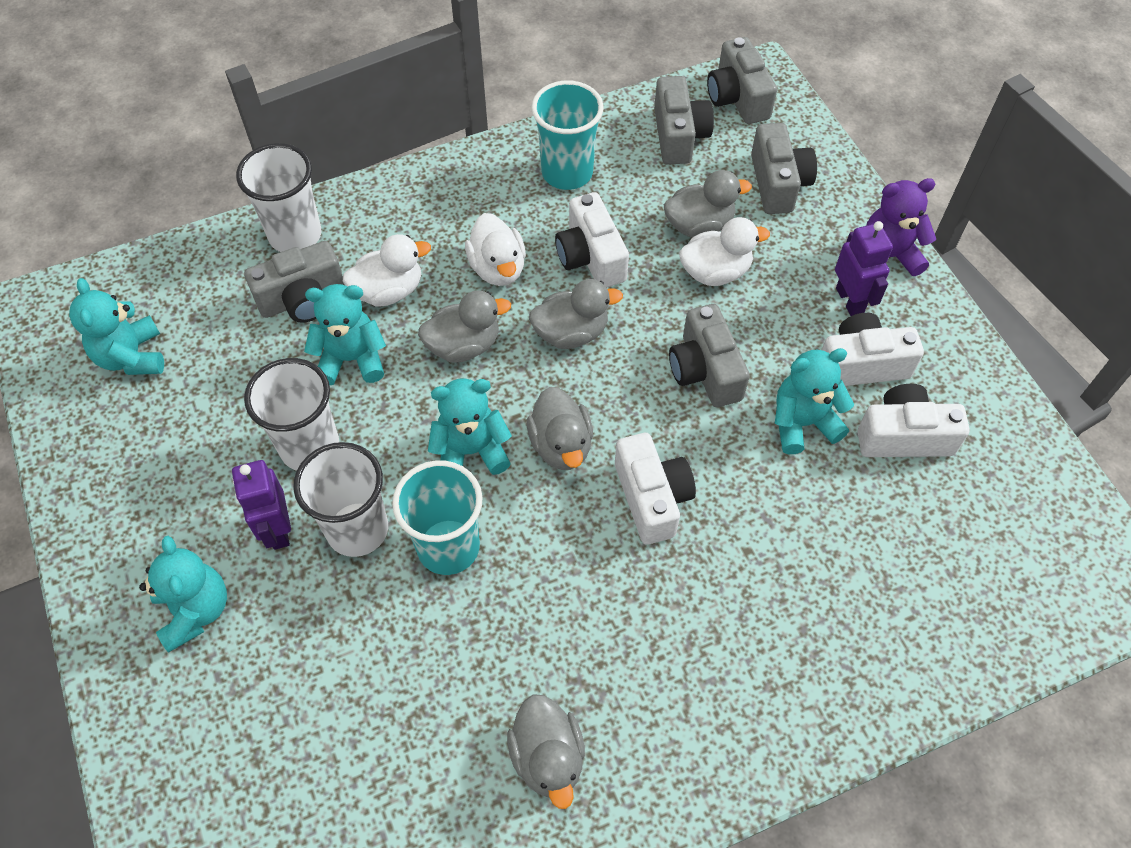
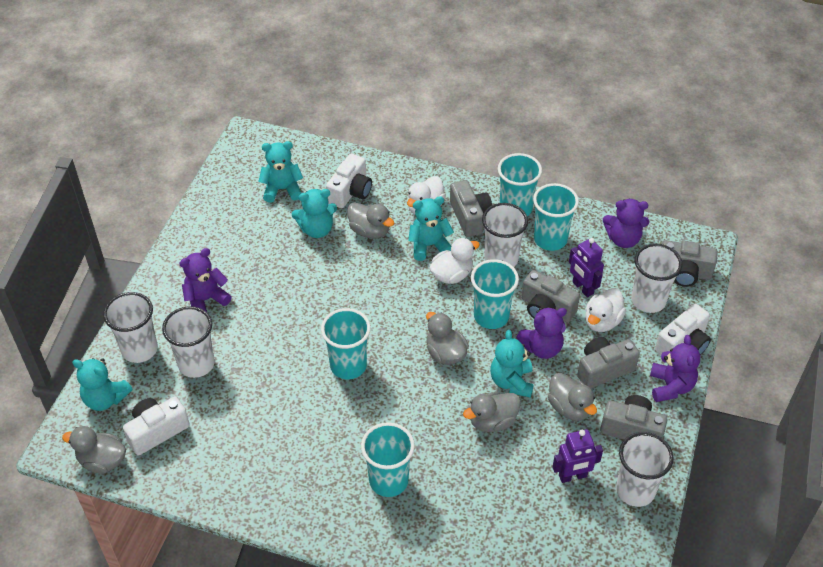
purple teddy bear: 1 -> 4
turquoise cup: 2 -> 5
white camera: 4 -> 3
white cup: 3 -> 5

